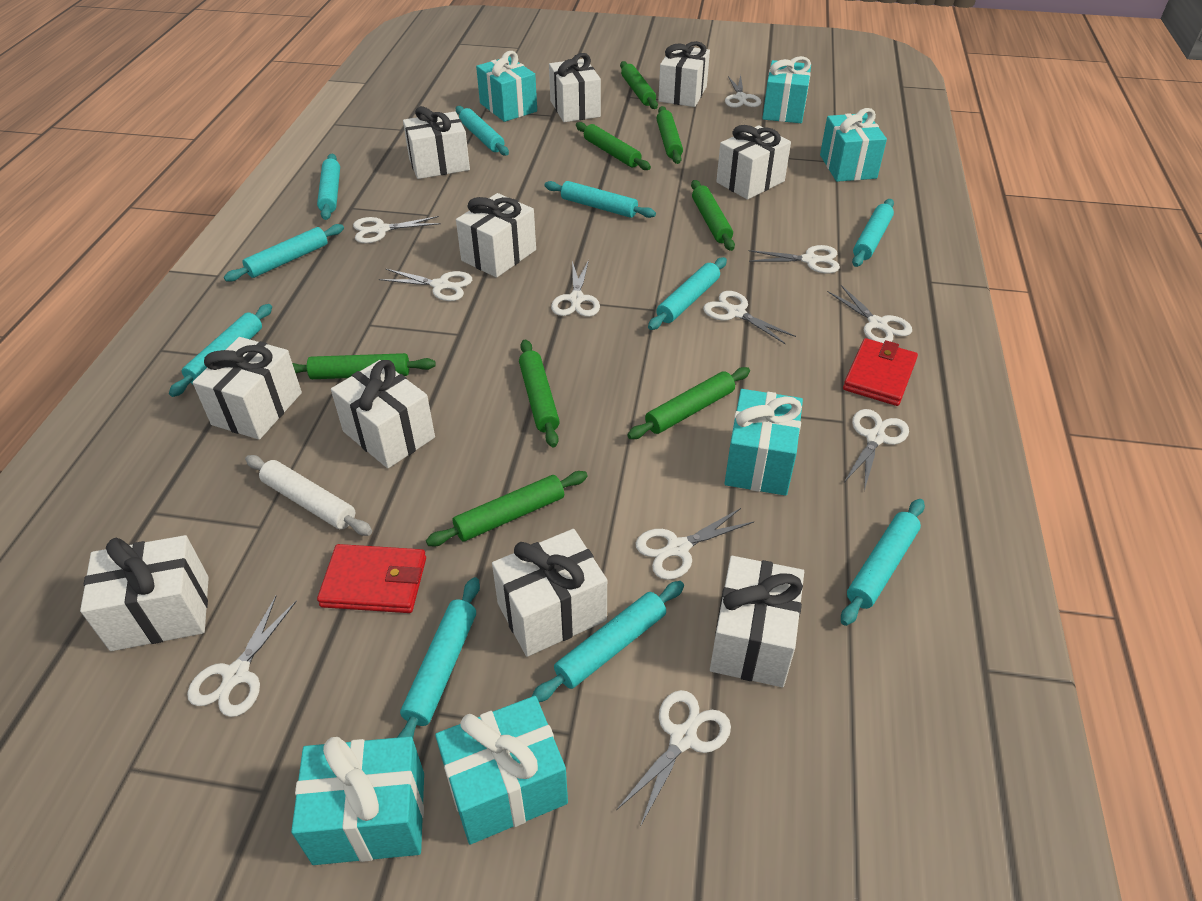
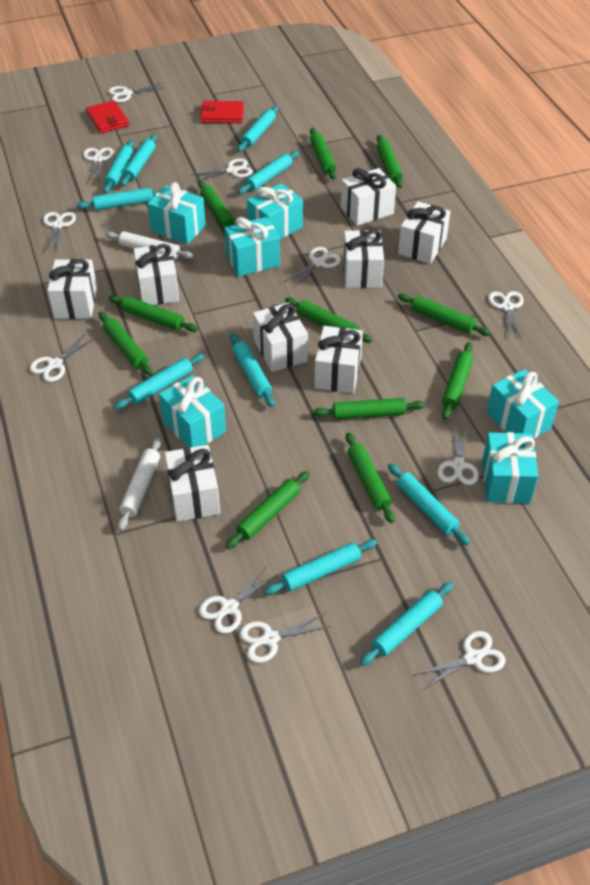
green rolling pin: 8 -> 11
white gift: 10 -> 8
white rolling pin: 1 -> 2

